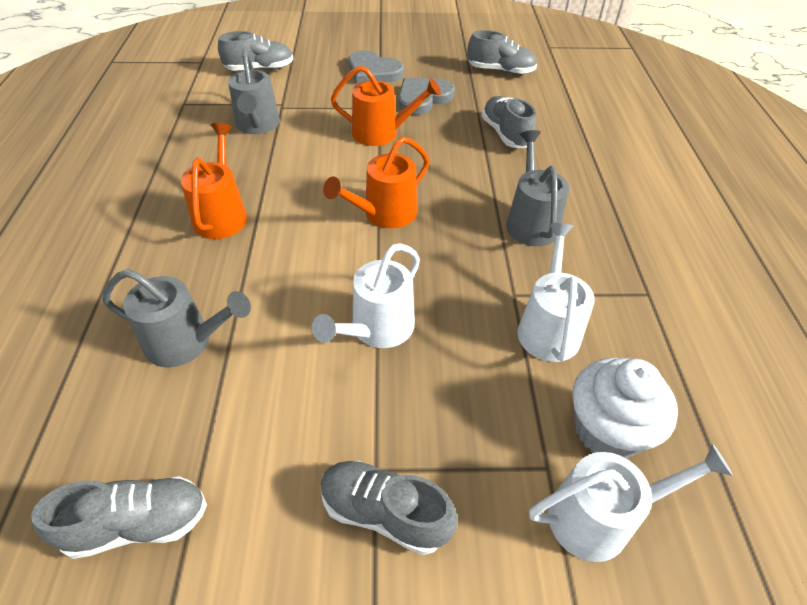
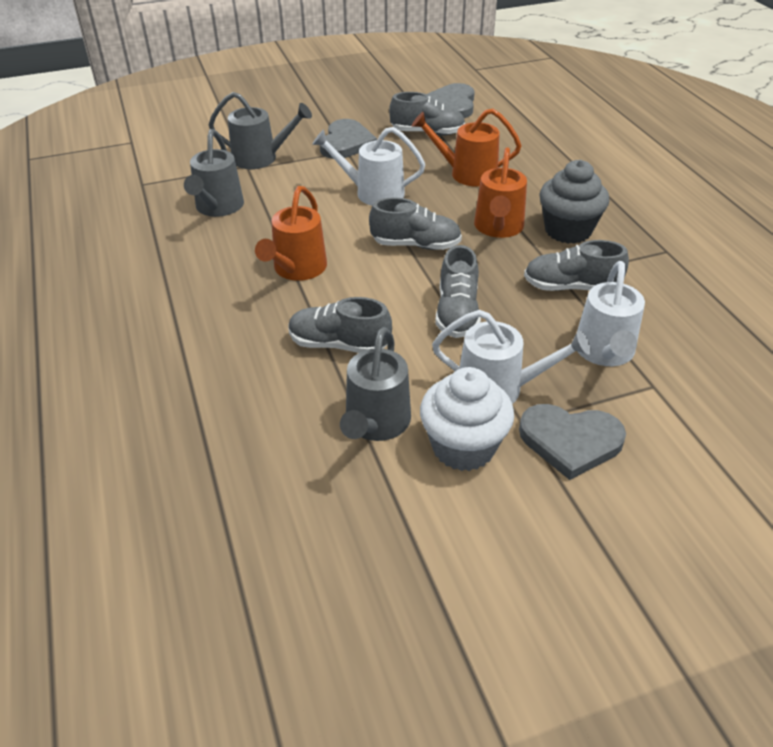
grey cupcake: 0 -> 1
grey heart: 2 -> 3

